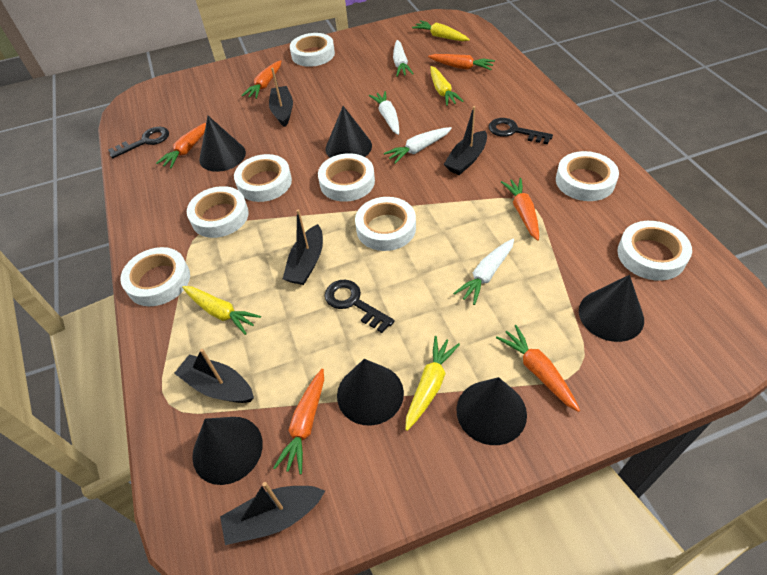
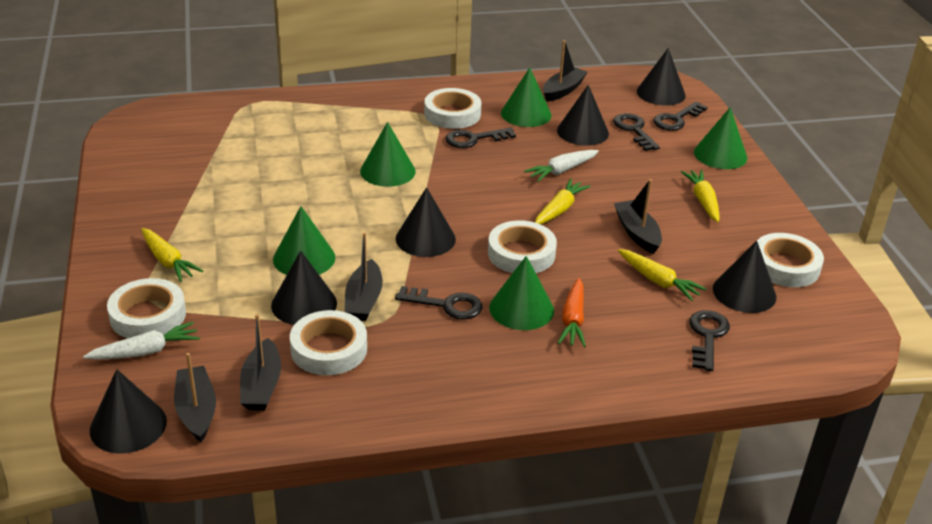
black key: 3 -> 5
green cone: 0 -> 5
orange carrot: 6 -> 1
white carrot: 4 -> 2
white tape: 8 -> 5

